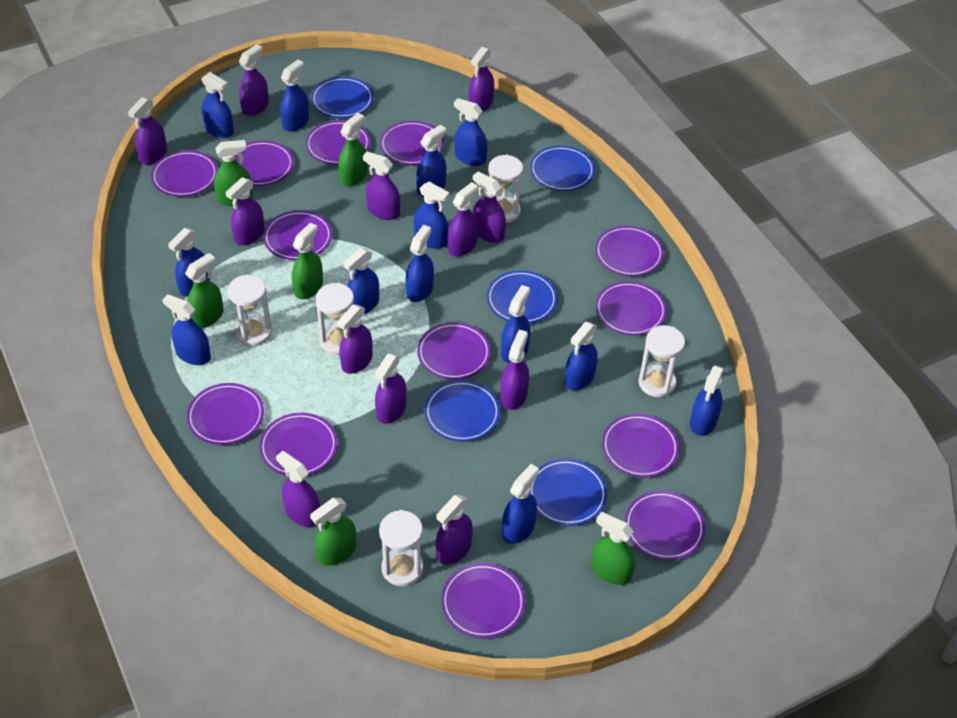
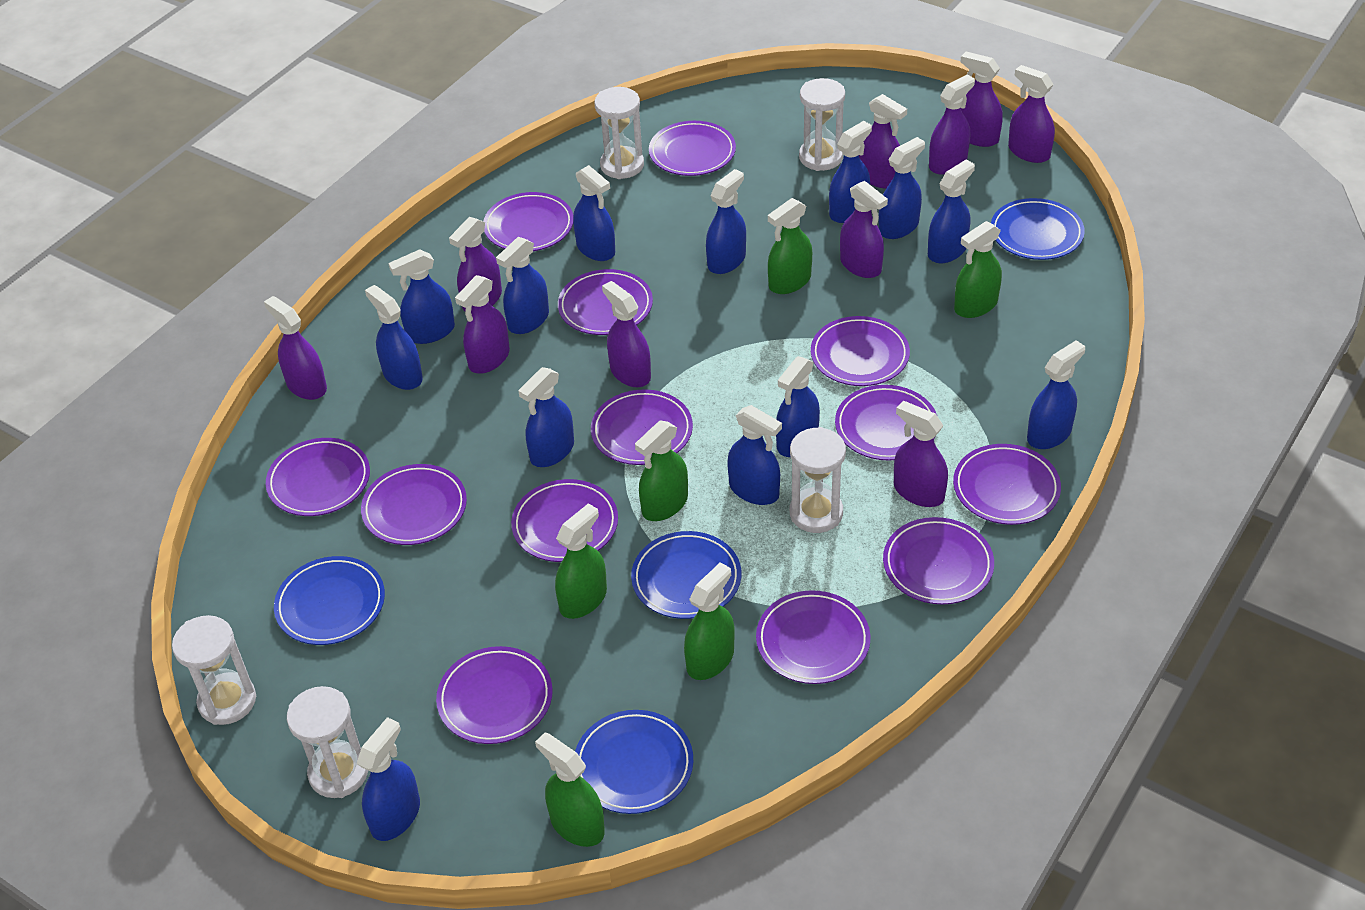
blue plate: 5 -> 4
purple spray bottle: 12 -> 10

